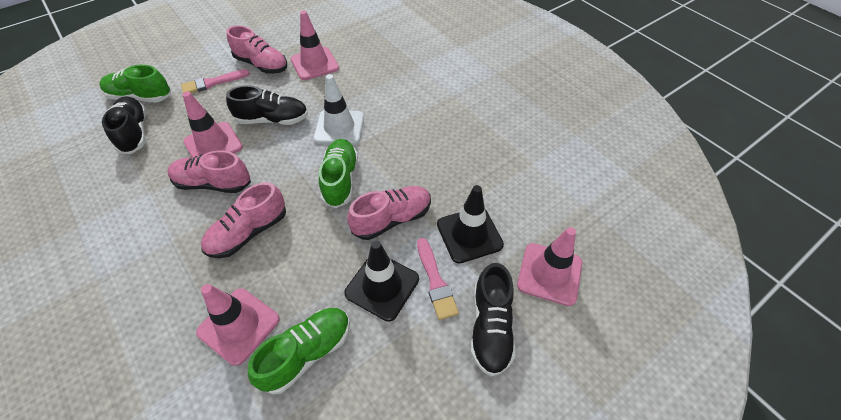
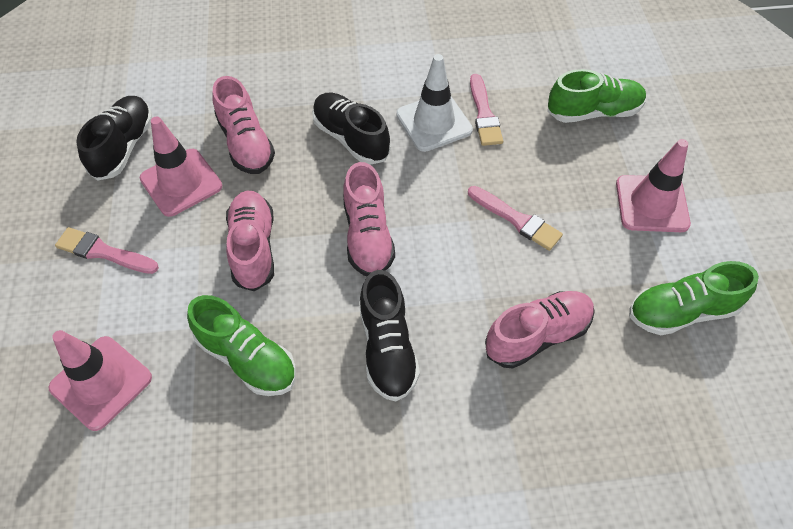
black traffic cone: 2 -> 0
pink brush: 2 -> 3
pink traffic cone: 4 -> 3

